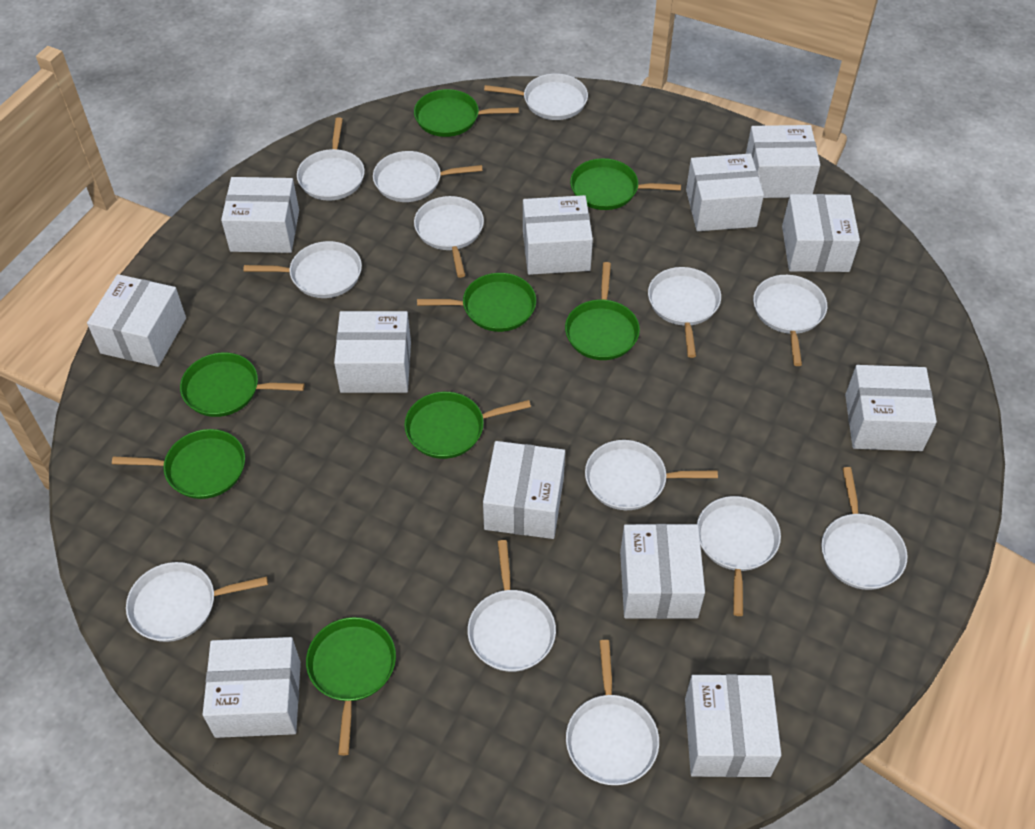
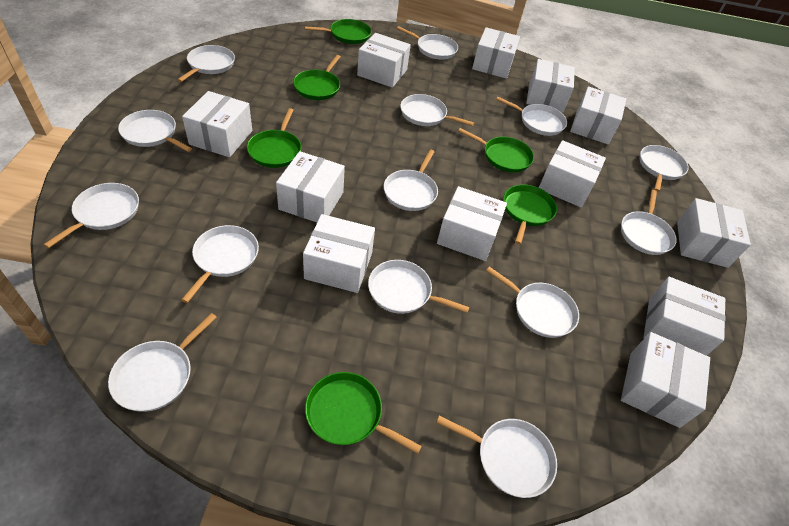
green pan: 8 -> 6
white pan: 13 -> 14

